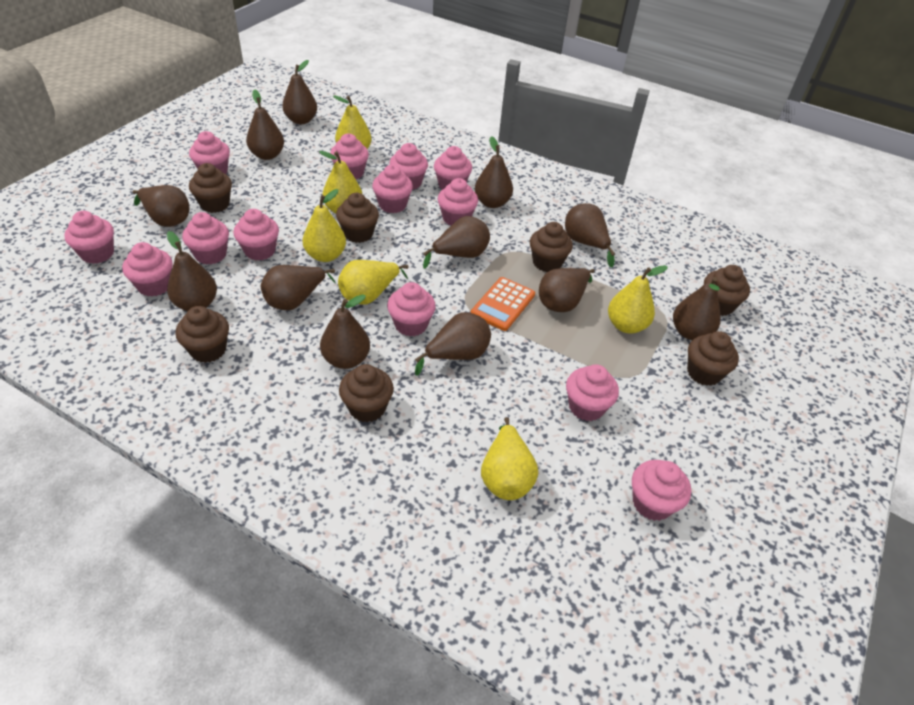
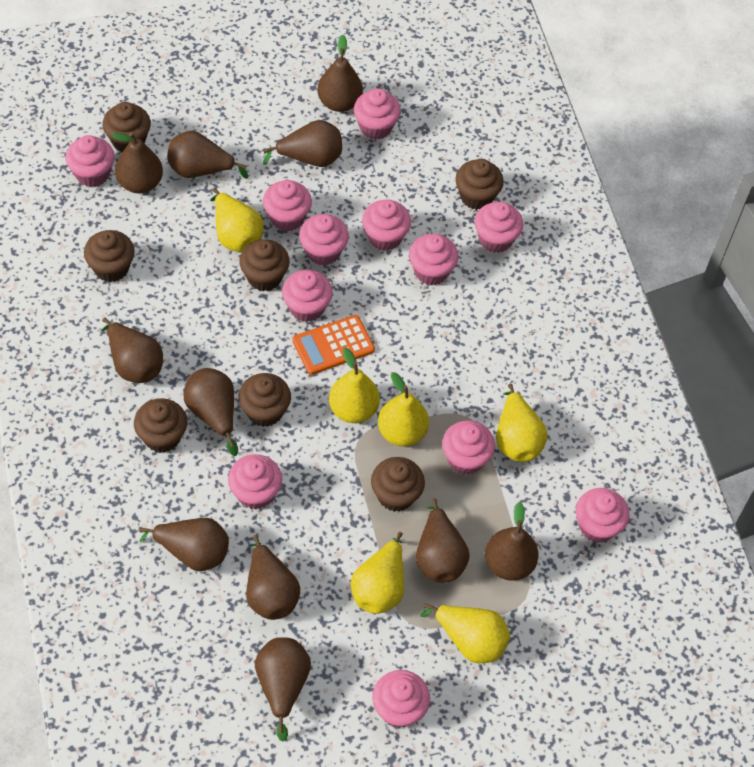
brown pear: 12 -> 11
pink cupcake: 13 -> 12

